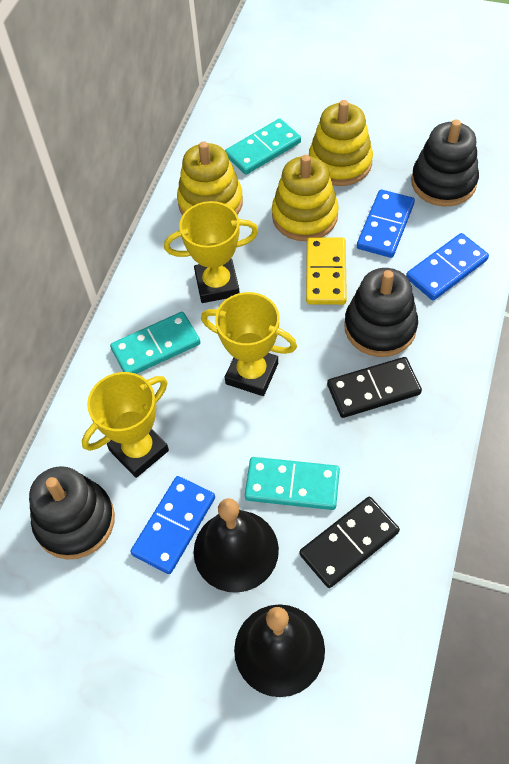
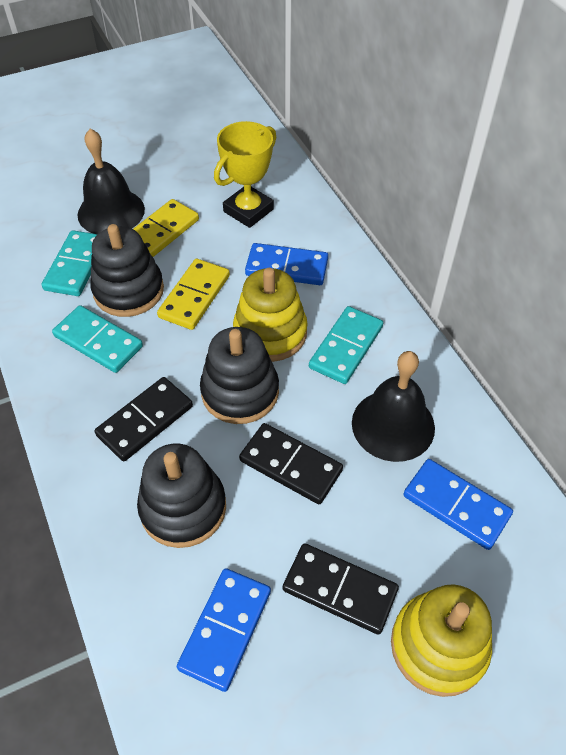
black domino: 2 -> 3
yellow domino: 1 -> 2
yellow stacking toy: 3 -> 2
yellow trophy: 3 -> 1

